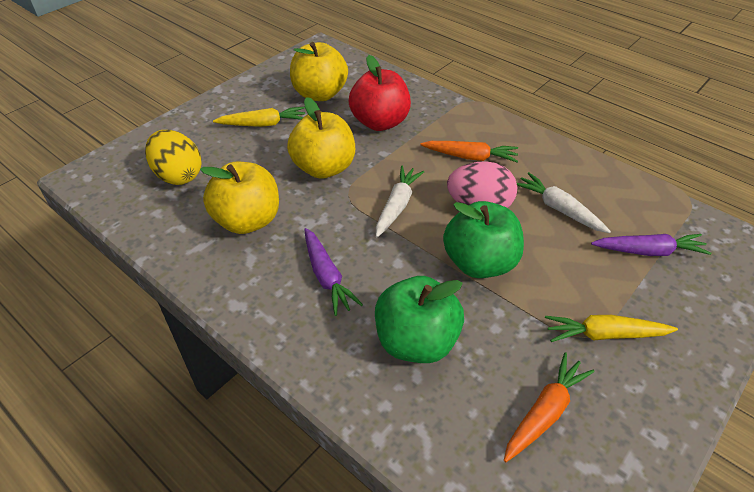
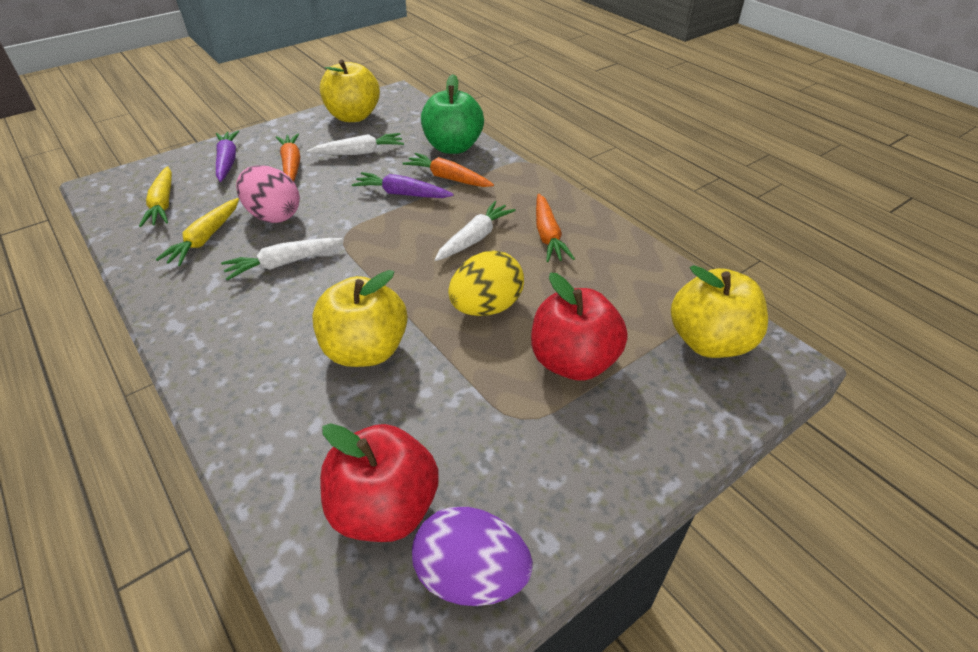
green apple: 2 -> 1
orange carrot: 2 -> 3
purple egg: 0 -> 1
red apple: 1 -> 2
white carrot: 2 -> 3

